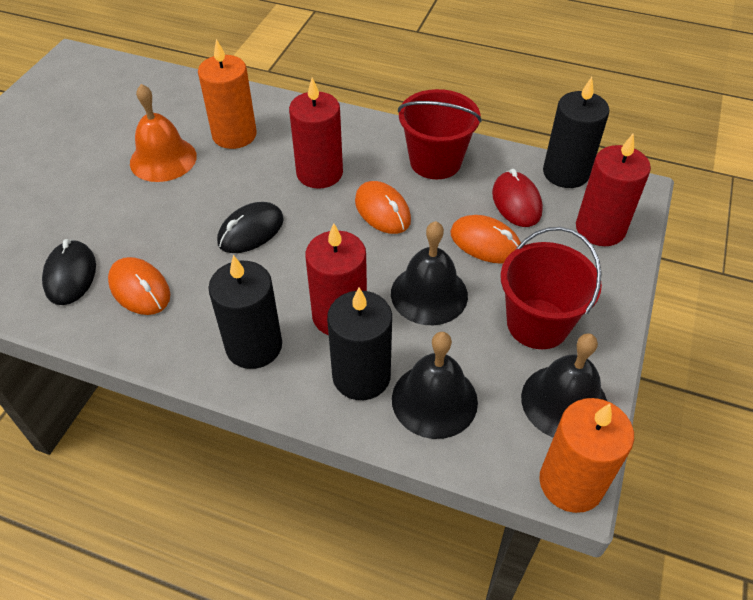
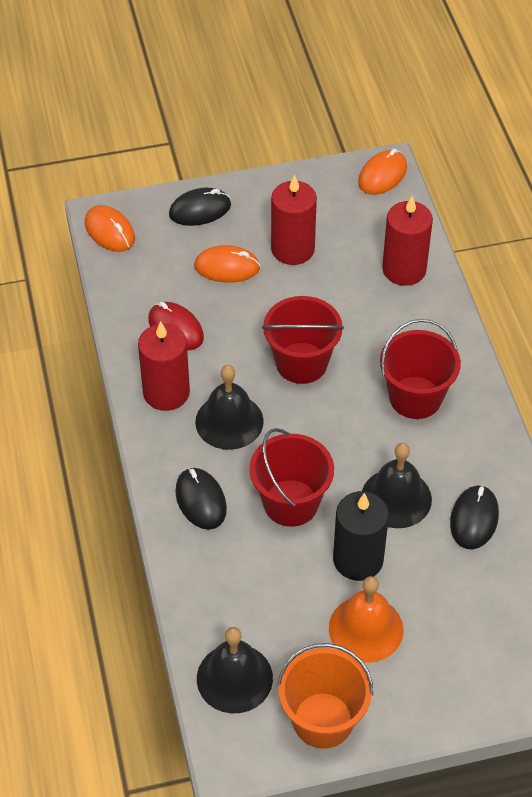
black candle: 3 -> 1
black mouse: 2 -> 3
orange bucket: 0 -> 1
orange candle: 2 -> 0
red bucket: 2 -> 3

